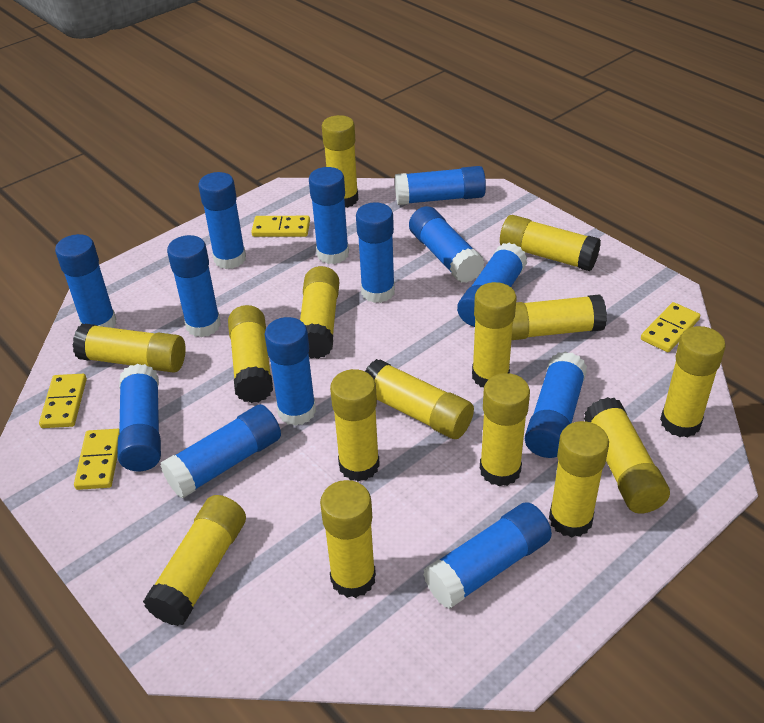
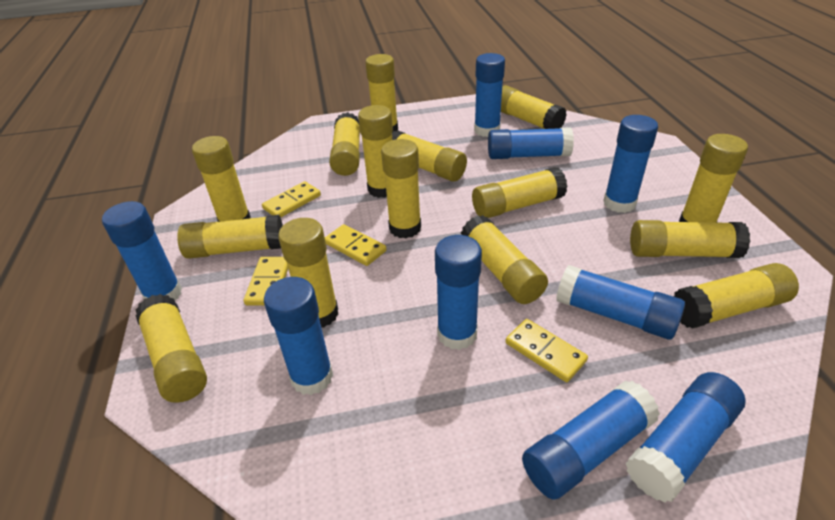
blue glue stick: 13 -> 9

